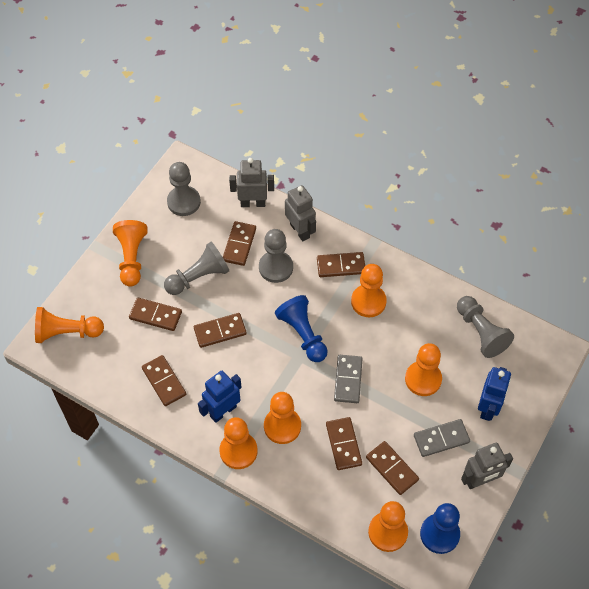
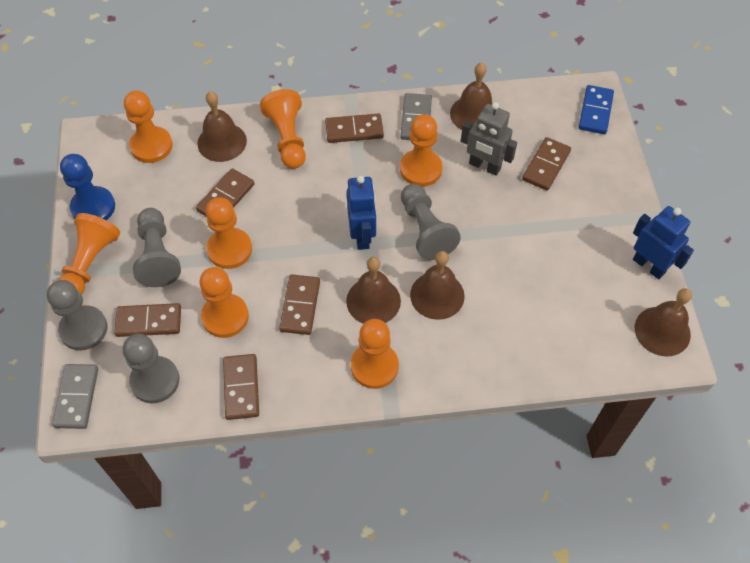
blue domino: 0 -> 1
blue pawn: 2 -> 1
brown bell: 0 -> 5
brown domino: 7 -> 6
grey robot: 3 -> 1

